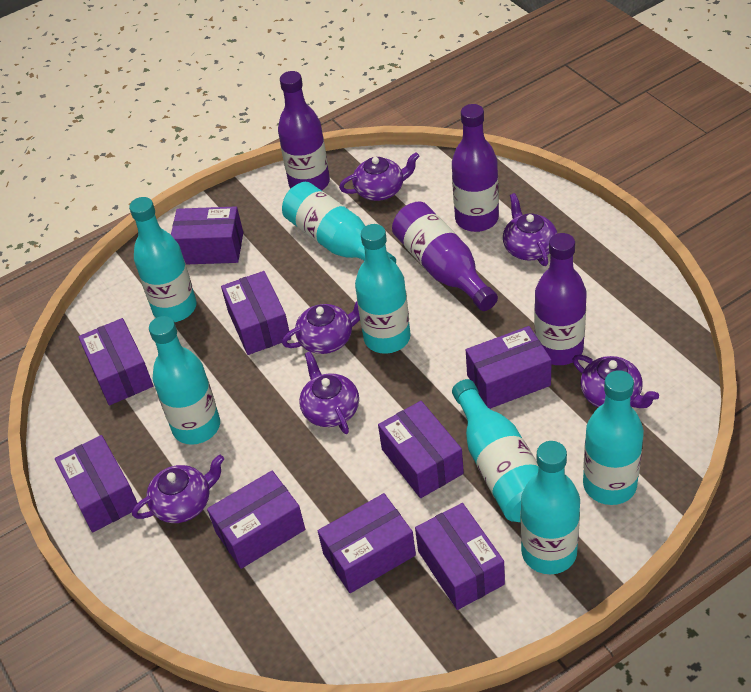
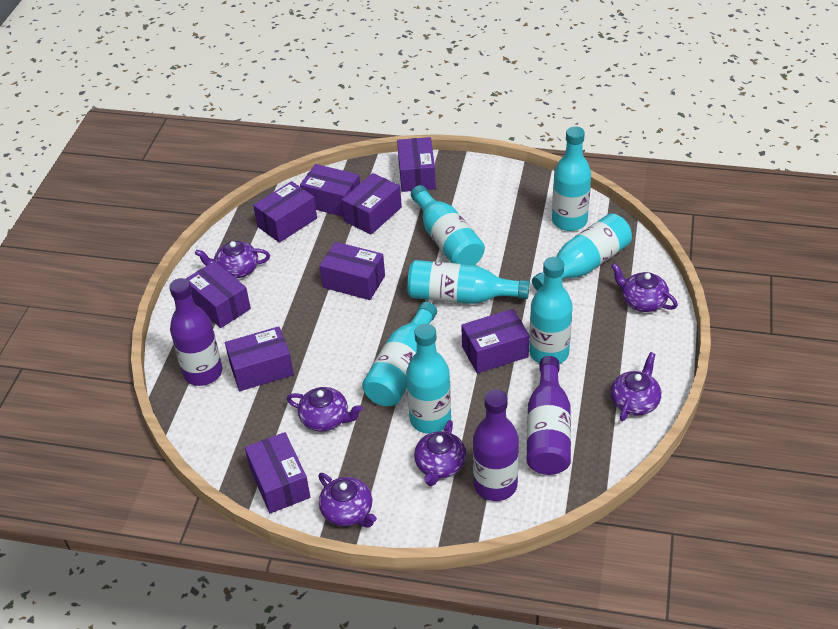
purple bottle: 4 -> 3

